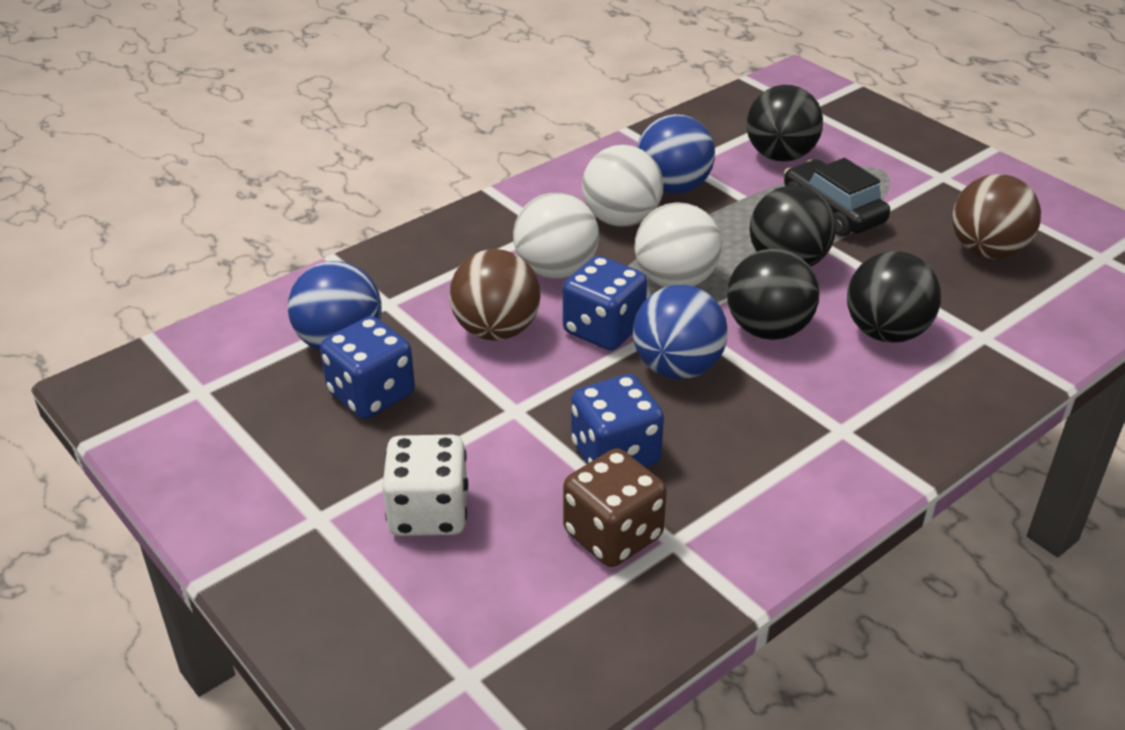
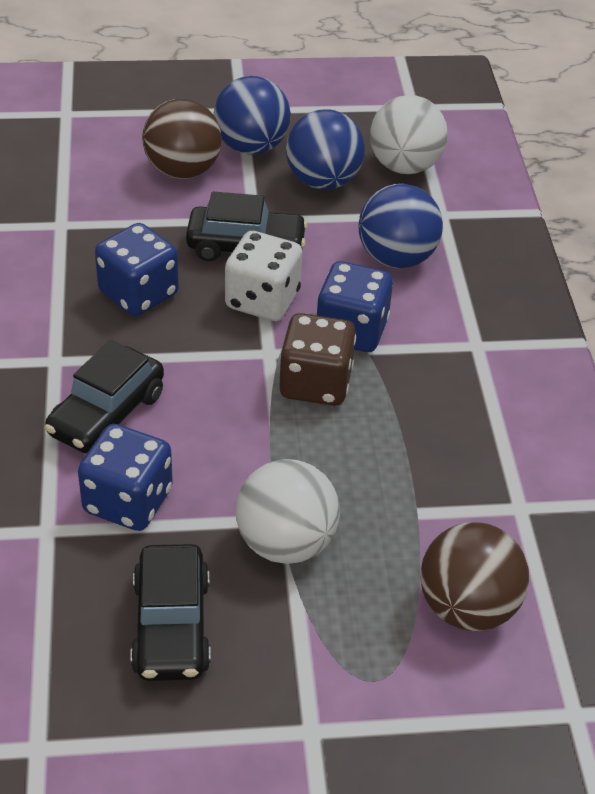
black ball: 4 -> 0
black car: 1 -> 3
white ball: 3 -> 2

